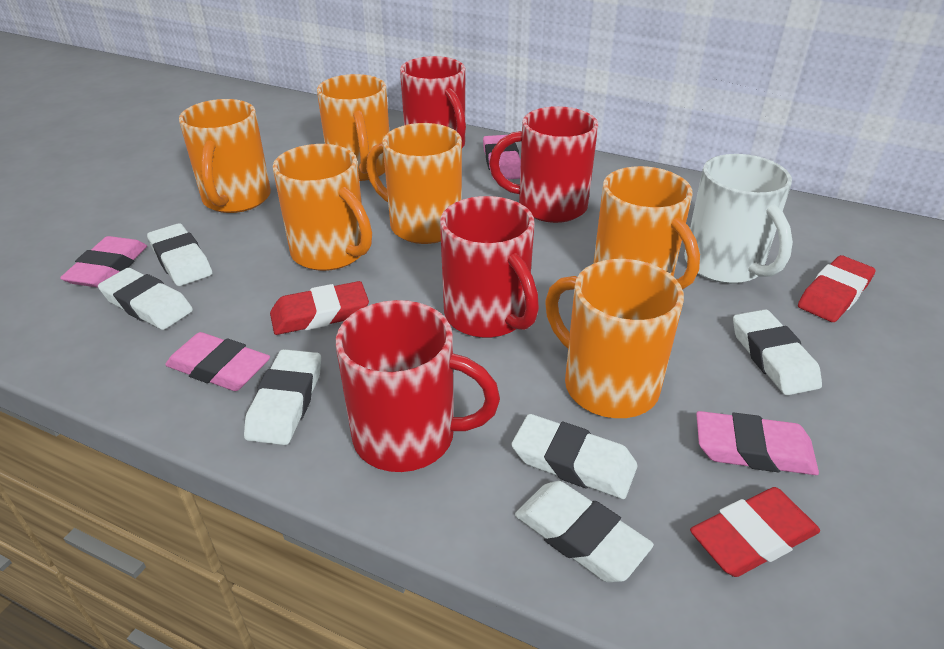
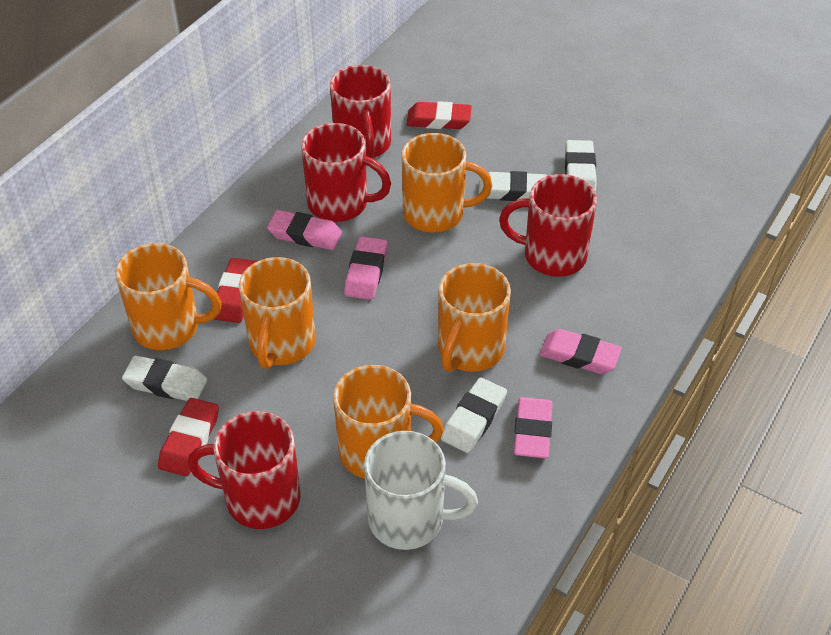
orange mug: 6 -> 5
white eraser: 6 -> 4

